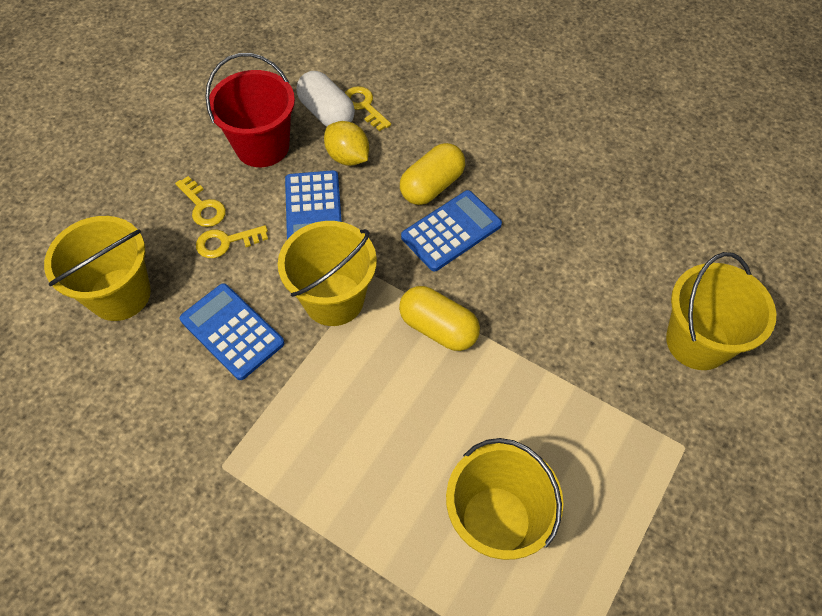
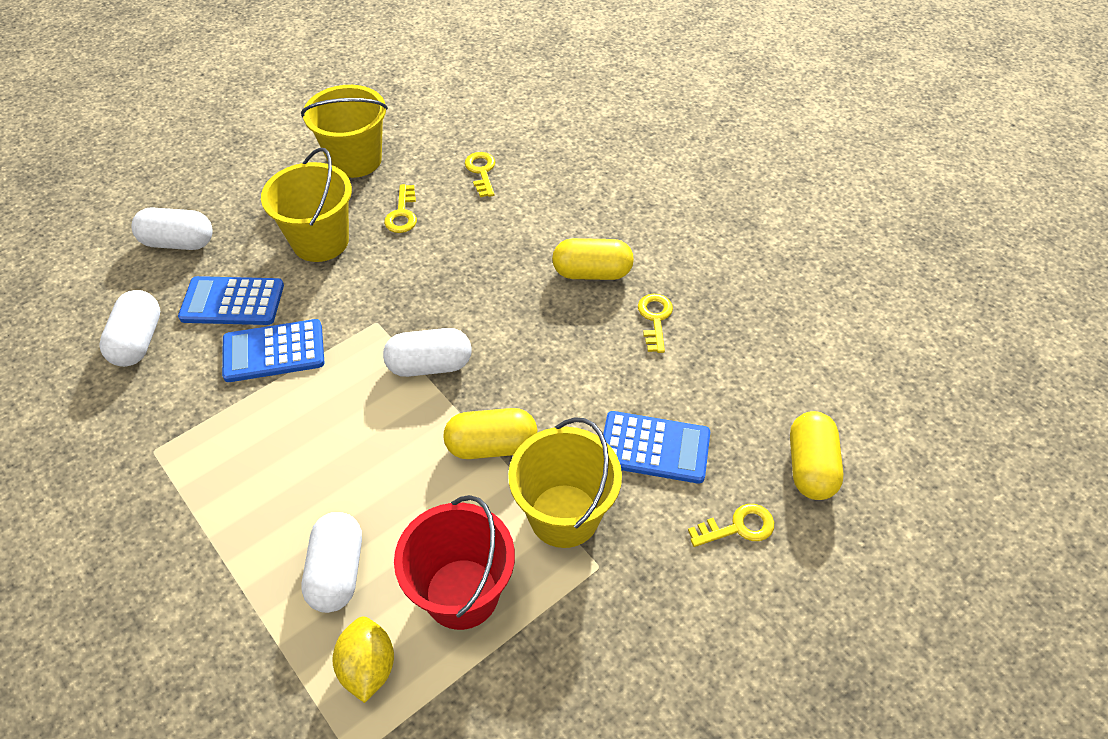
white capsule: 1 -> 4
yellow bucket: 4 -> 3
yellow capsule: 2 -> 3
yellow key: 3 -> 4

